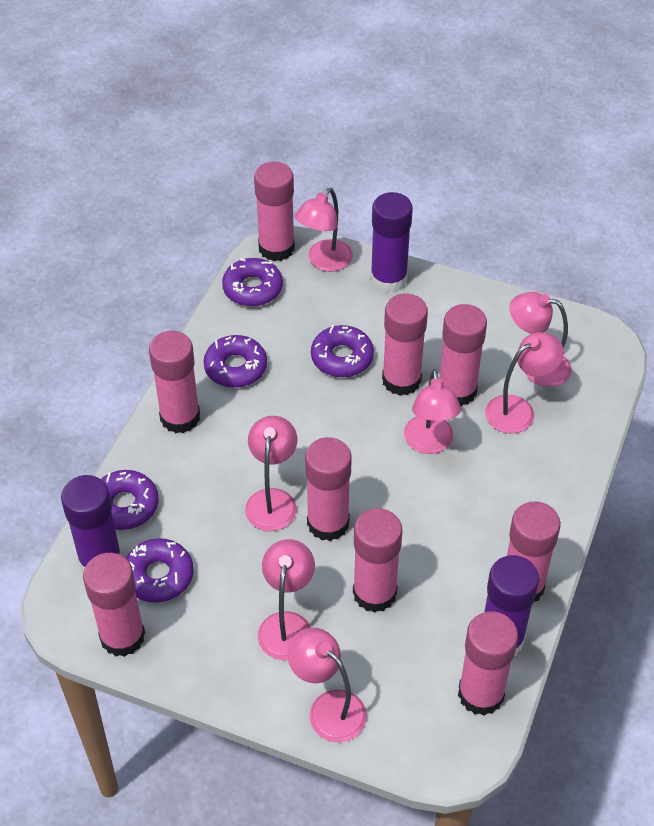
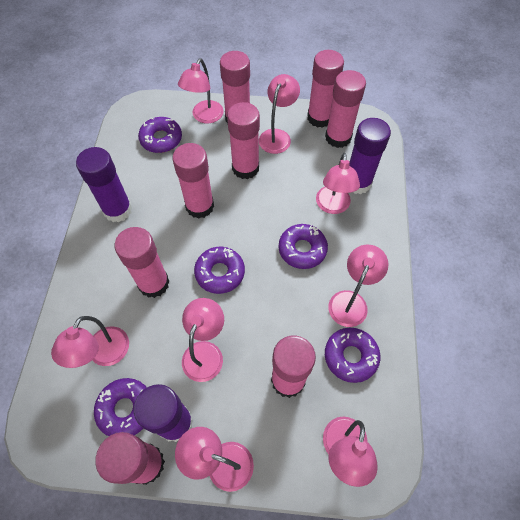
pink glue stick: 9 -> 8
pink lamp: 7 -> 8

